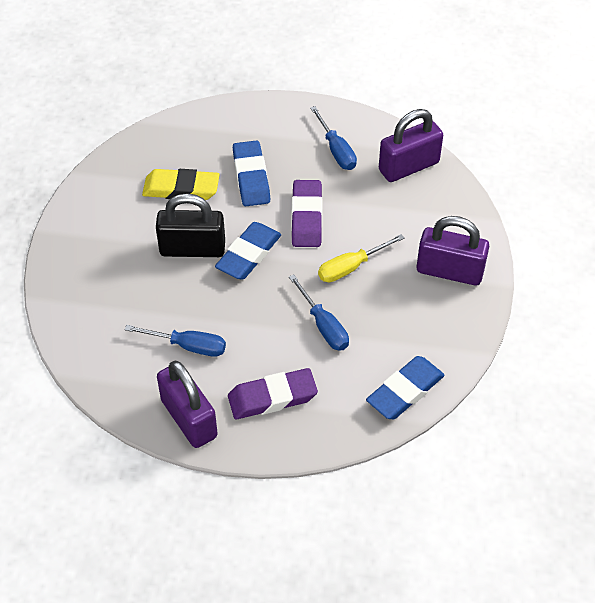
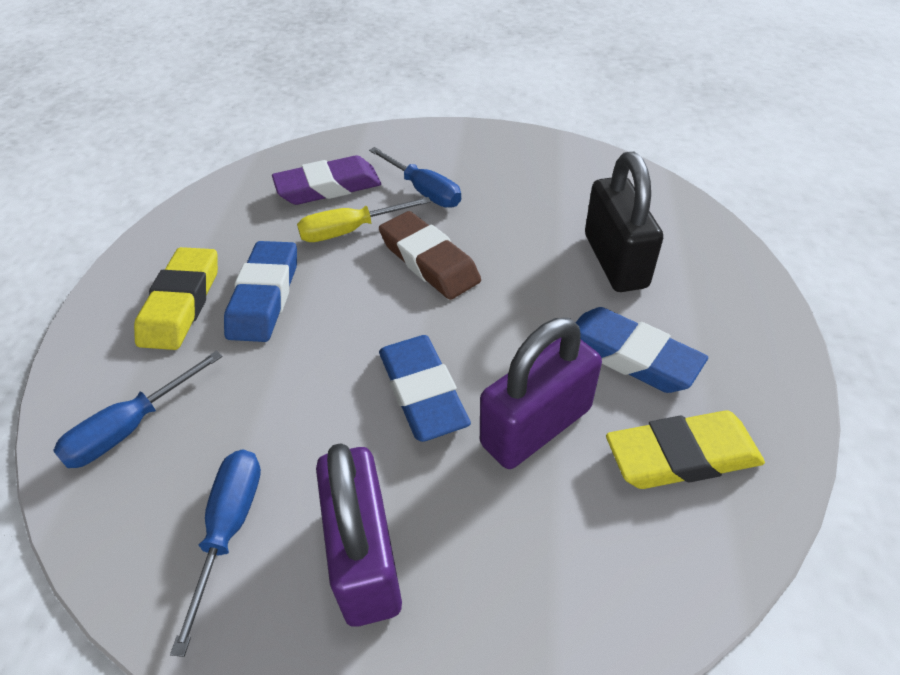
brown eraser: 0 -> 1
purple eraser: 2 -> 1
purple padlock: 3 -> 2
yellow eraser: 1 -> 2

